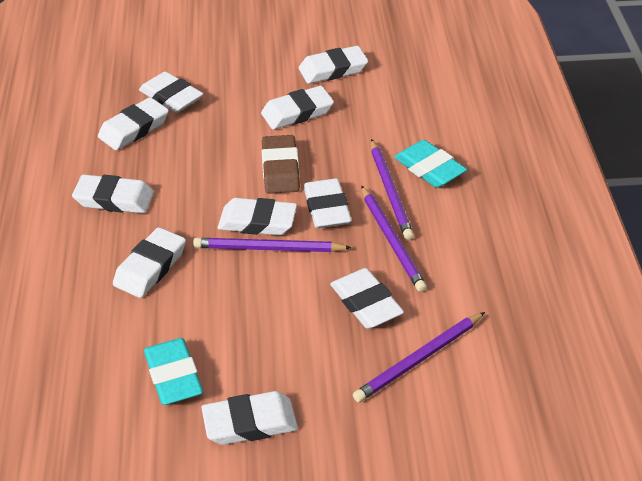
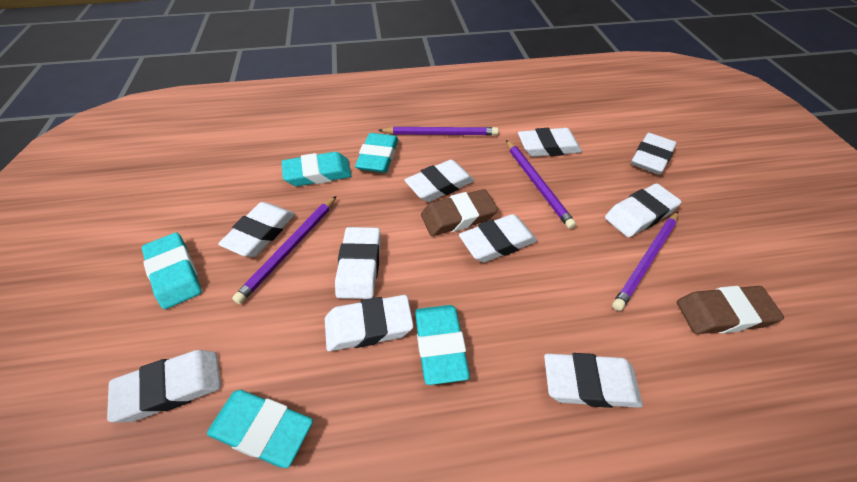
brown eraser: 1 -> 2
turquoise eraser: 2 -> 5

